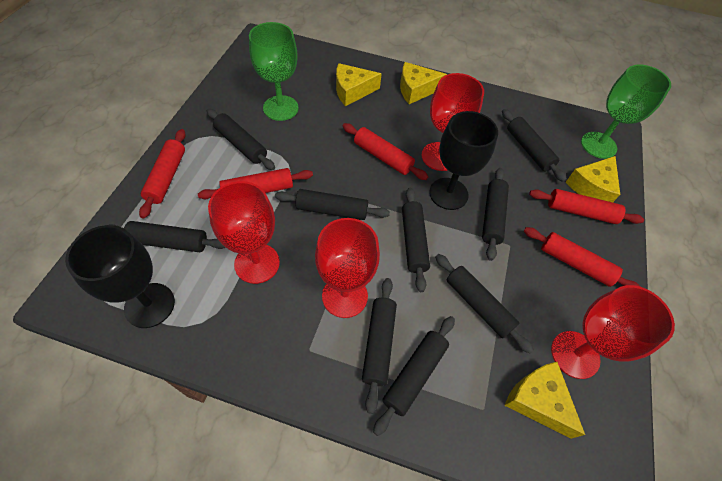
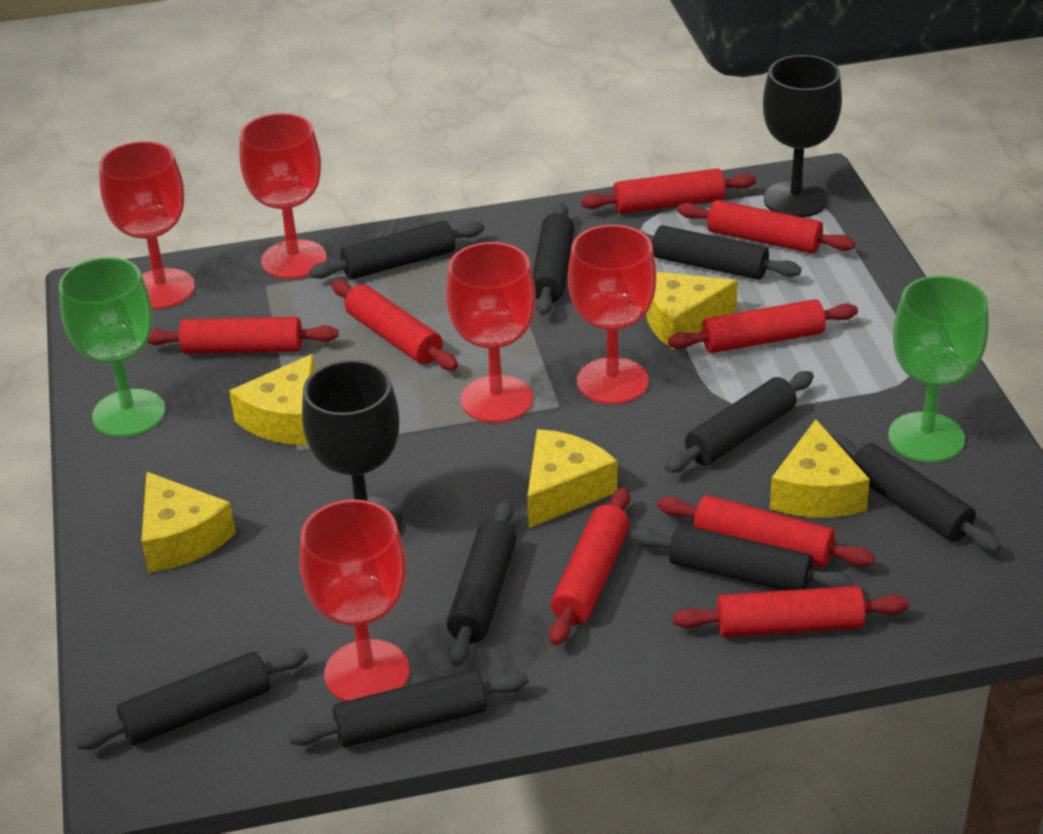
red goblet: 4 -> 5
red rolling pin: 5 -> 8
yellow cheese: 4 -> 5

